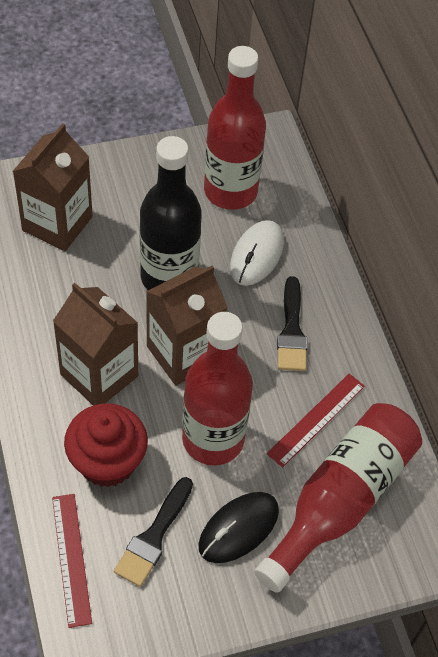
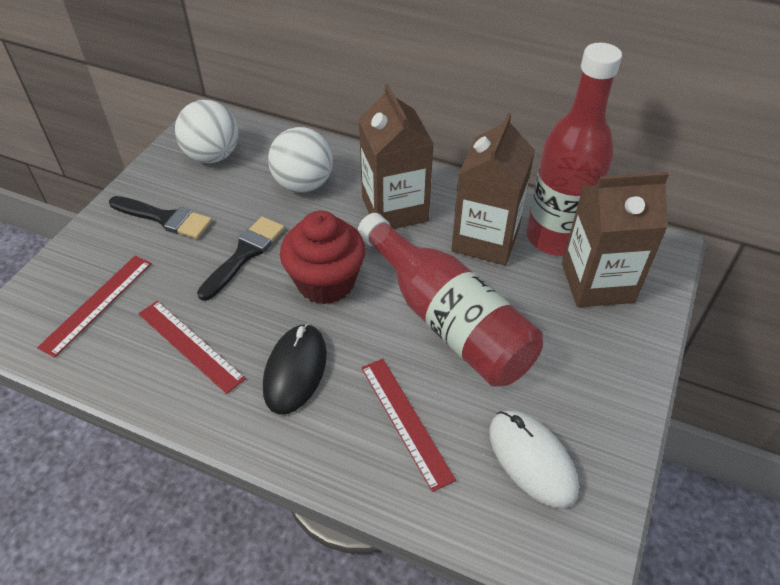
black bottle: 1 -> 0
red bottle: 3 -> 2
red ruler: 2 -> 3
white ball: 0 -> 2

